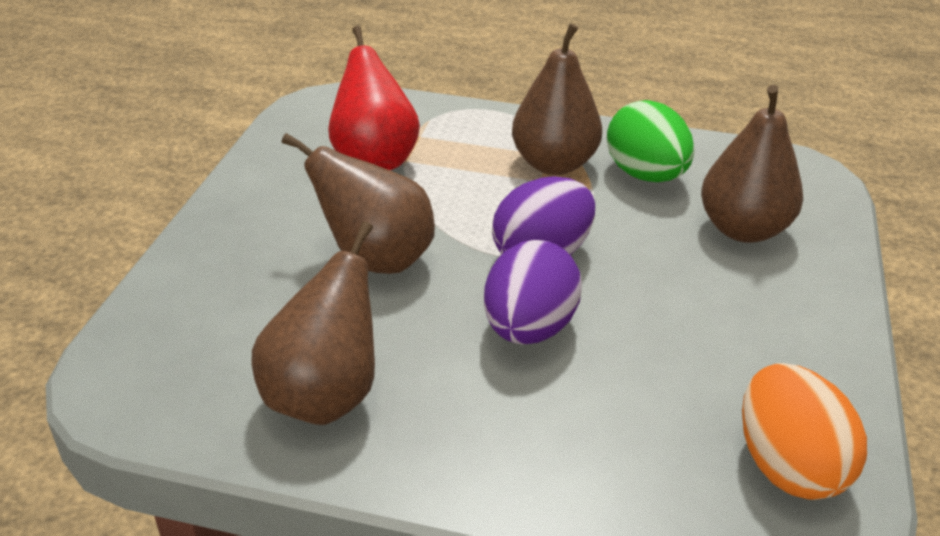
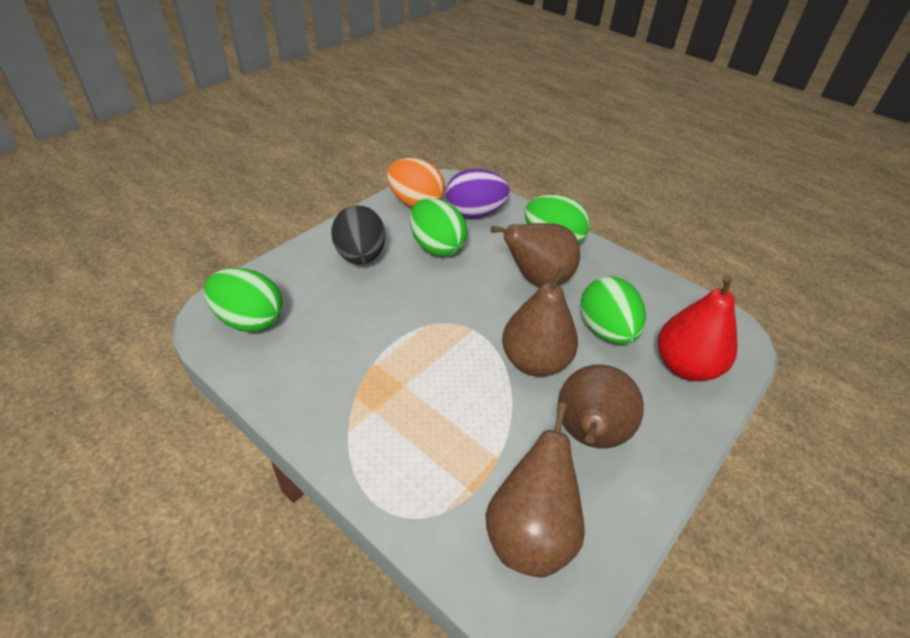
black egg: 0 -> 1
green egg: 1 -> 4
purple egg: 2 -> 1

